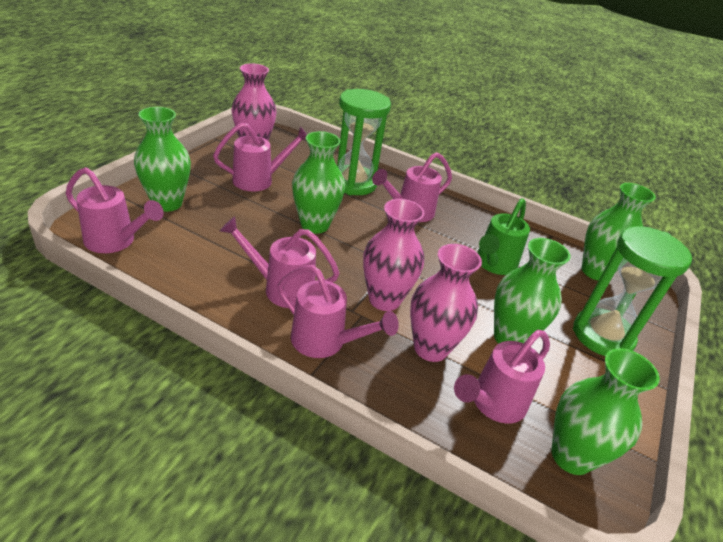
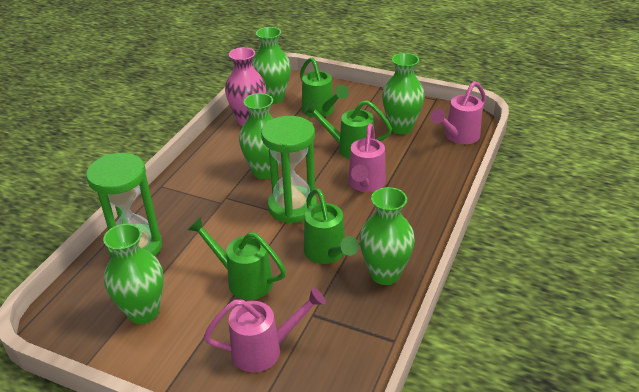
green watering can: 1 -> 4
pink vase: 3 -> 1
pink watering can: 6 -> 3

